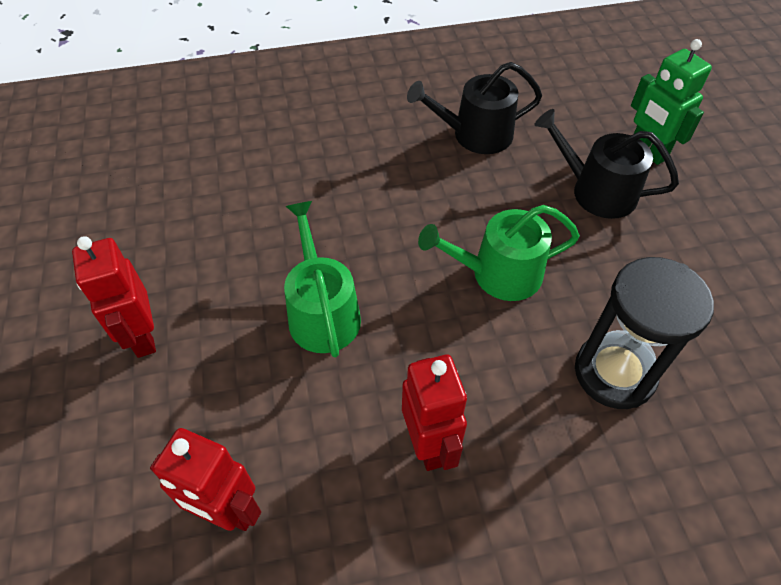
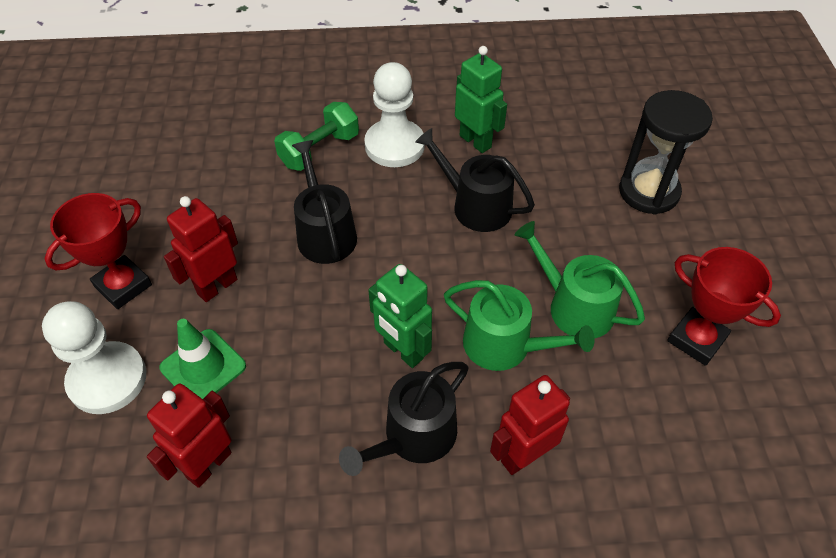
black watering can: 2 -> 3
green dumbbell: 0 -> 1
green robot: 1 -> 2
green traffic cone: 0 -> 1
red trophy: 0 -> 2
white pawn: 0 -> 2

